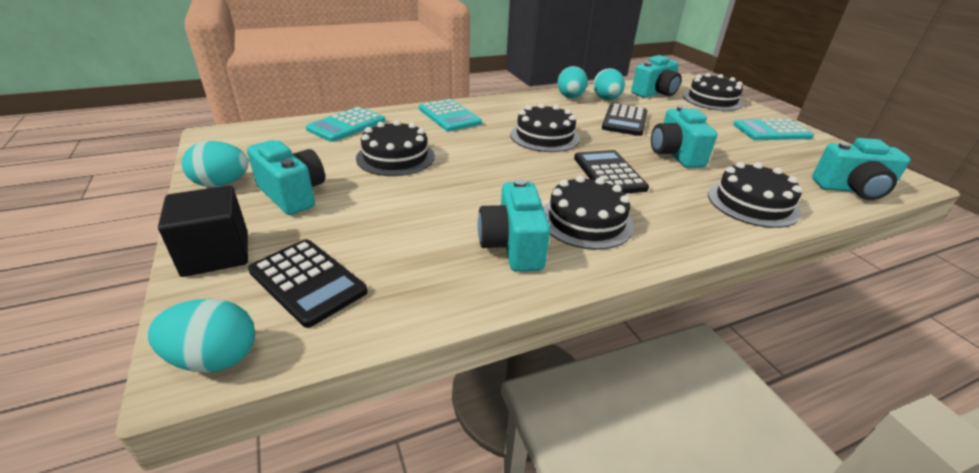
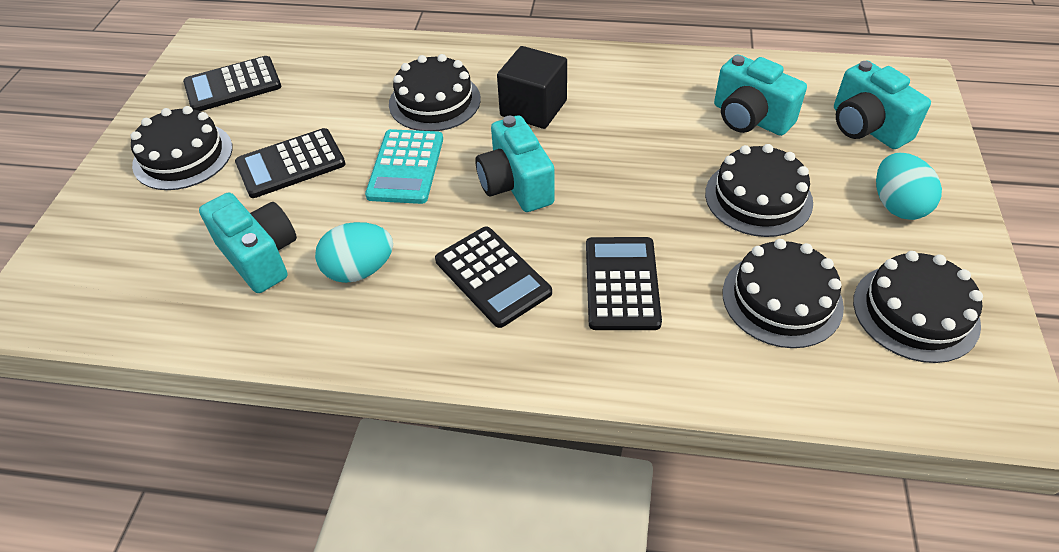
black calculator: 3 -> 4
turquoise calculator: 3 -> 1
turquoise camera: 5 -> 4
turquoise egg: 4 -> 2

